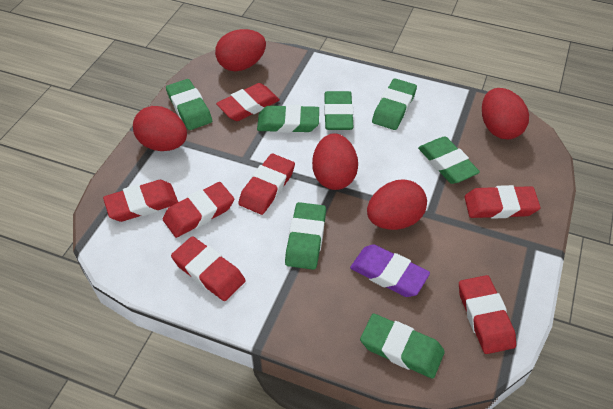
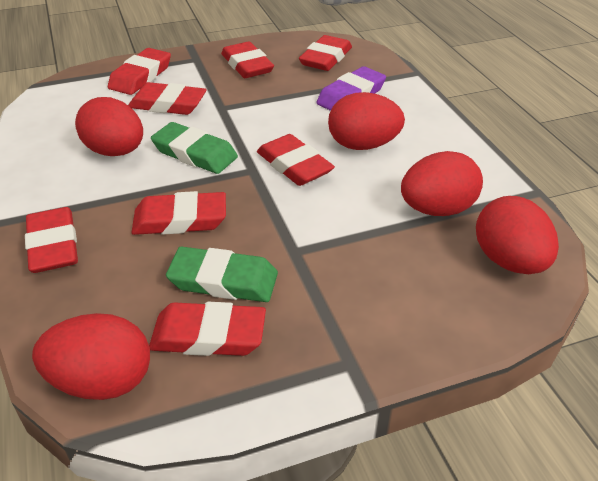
green eraser: 7 -> 2
red eraser: 7 -> 8

